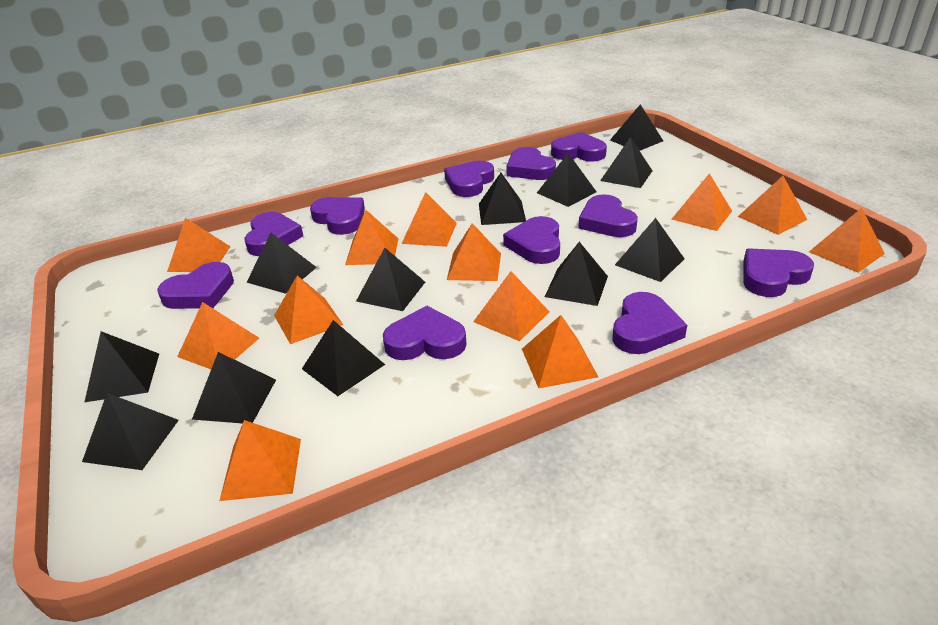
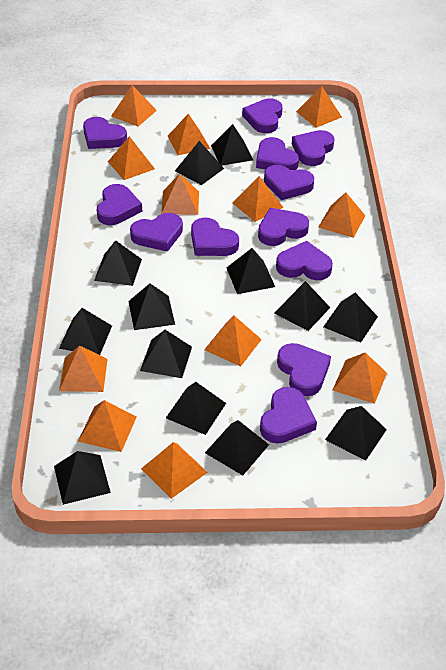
black pyramid: 12 -> 13
purple heart: 11 -> 12

